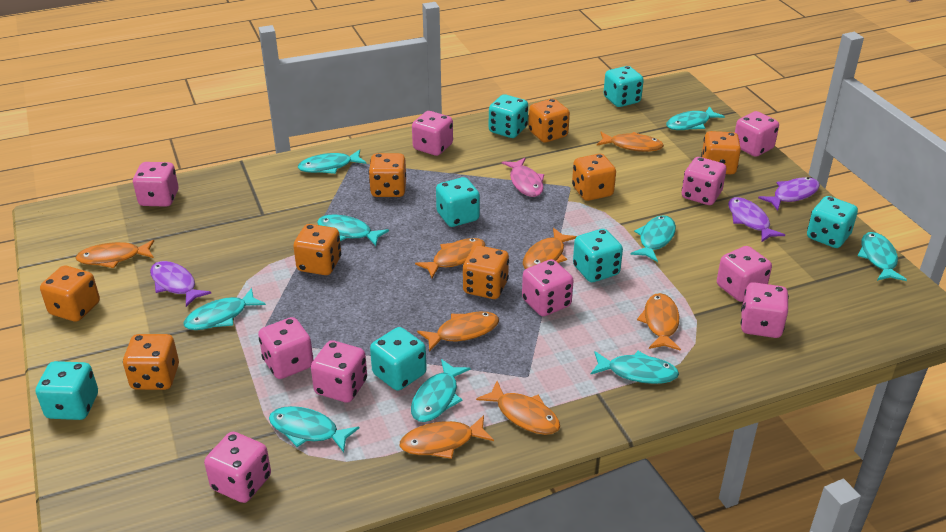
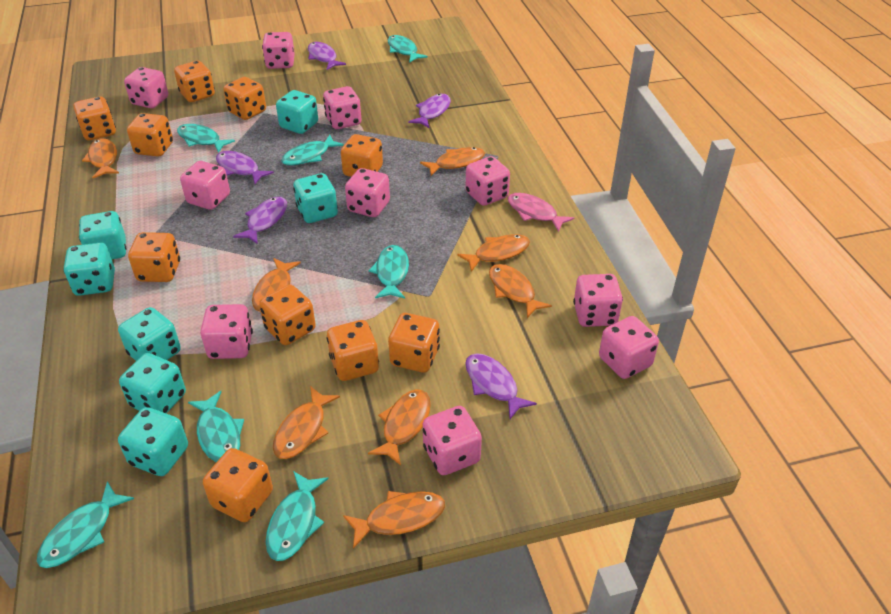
orange dice: 8 -> 10
purple fish: 3 -> 5
turquoise fish: 9 -> 7

